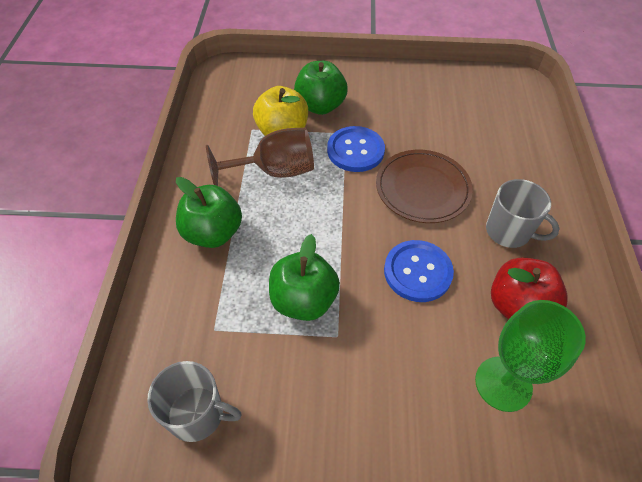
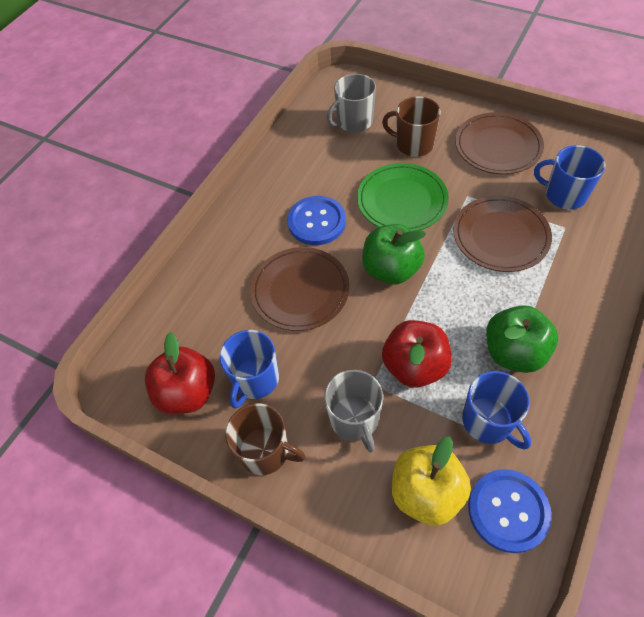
blue mug: 0 -> 3
brown goblet: 1 -> 0
brown mug: 0 -> 2
brown plate: 1 -> 3
green apple: 3 -> 2
green goblet: 1 -> 0
green plate: 0 -> 1
red apple: 1 -> 2

